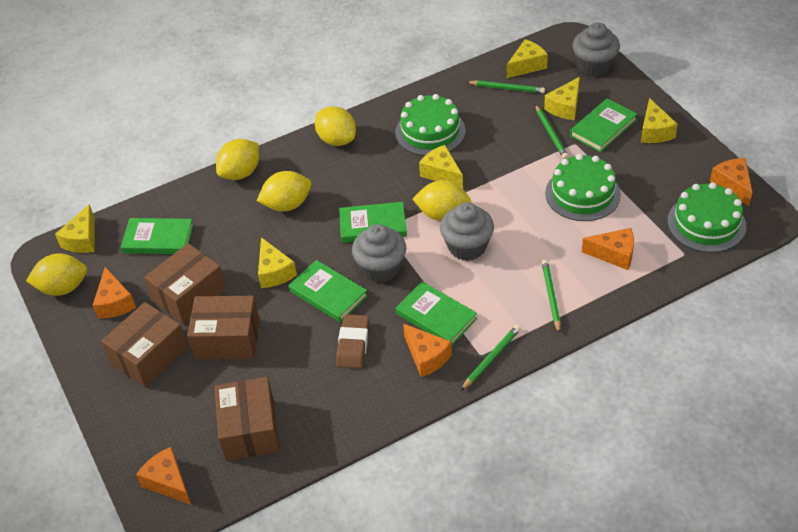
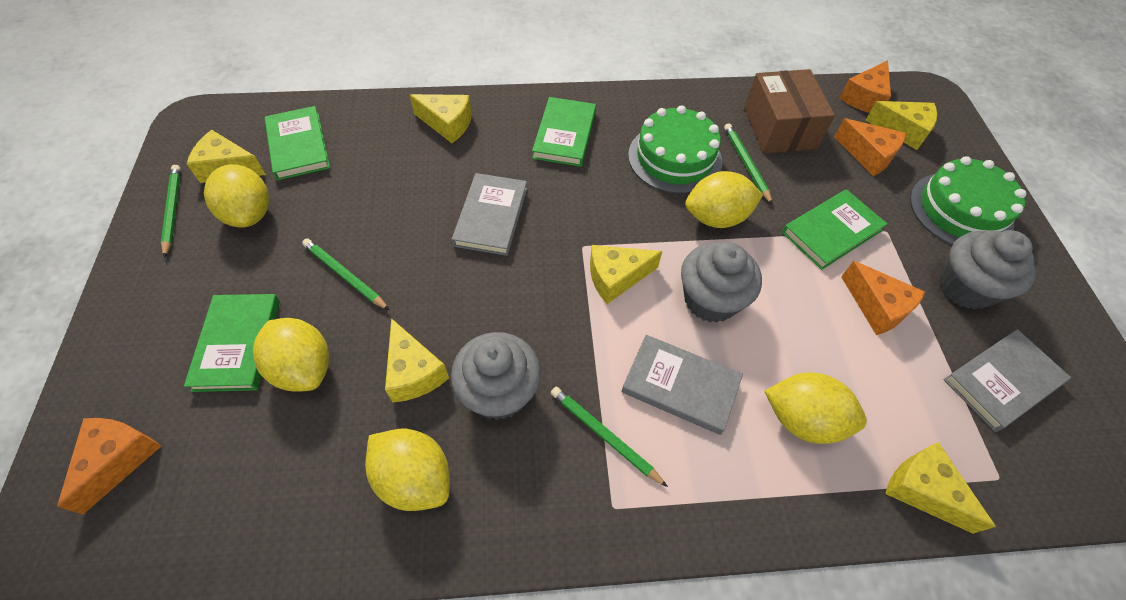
brown box: 4 -> 1
brown eraser: 1 -> 0
green book: 5 -> 4
green cake: 3 -> 2
grey book: 0 -> 3
orange cheese: 5 -> 4

